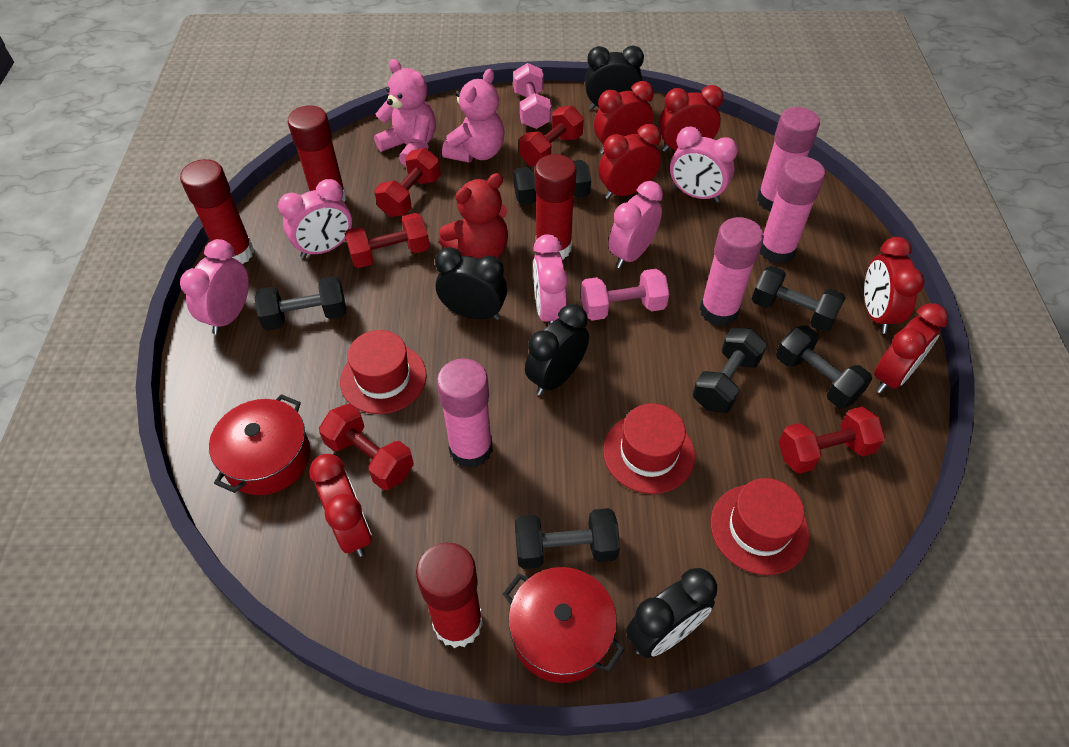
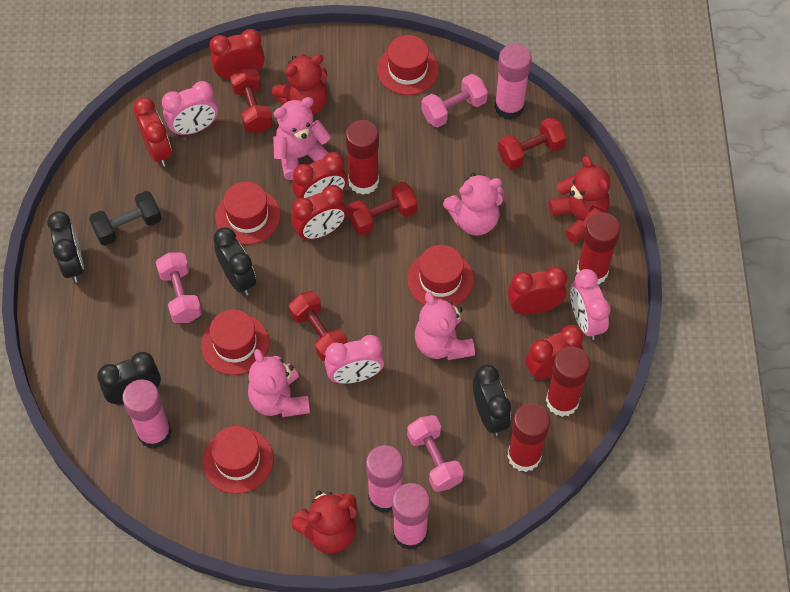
black dumbbell: 6 -> 1
pink clock: 5 -> 3
pink dumbbell: 2 -> 3
pink teddy bear: 2 -> 4
red dumbbell: 5 -> 4
red hat: 3 -> 5
red pot: 2 -> 0
red teddy bear: 1 -> 3

